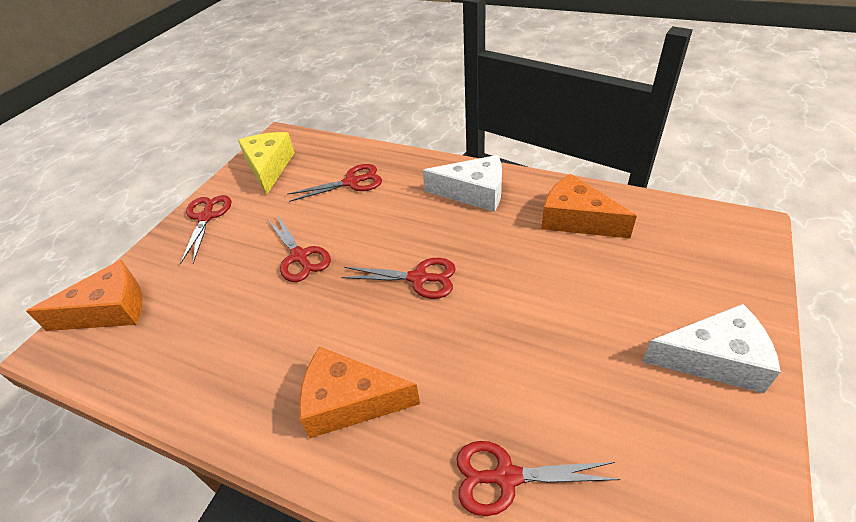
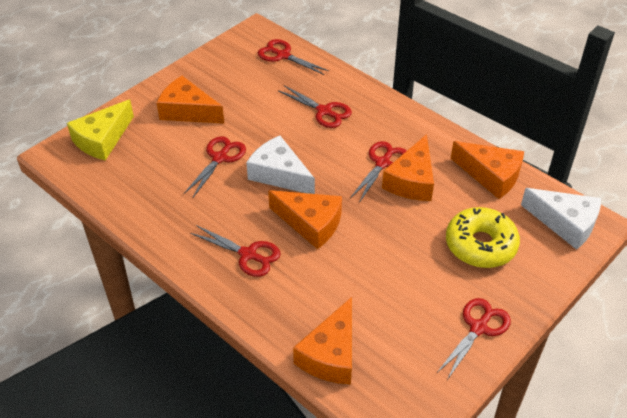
orange cheese: 3 -> 5
red scissors: 5 -> 6
yellow donut: 0 -> 1

